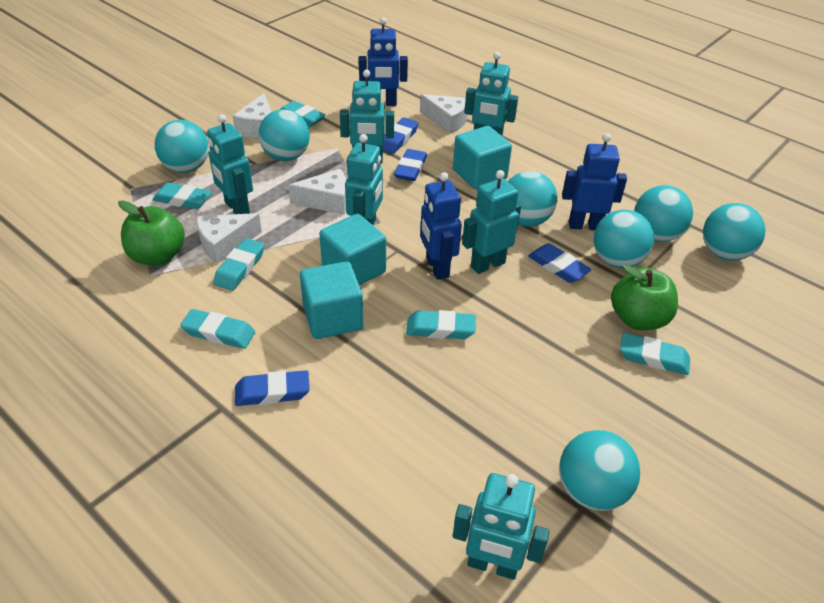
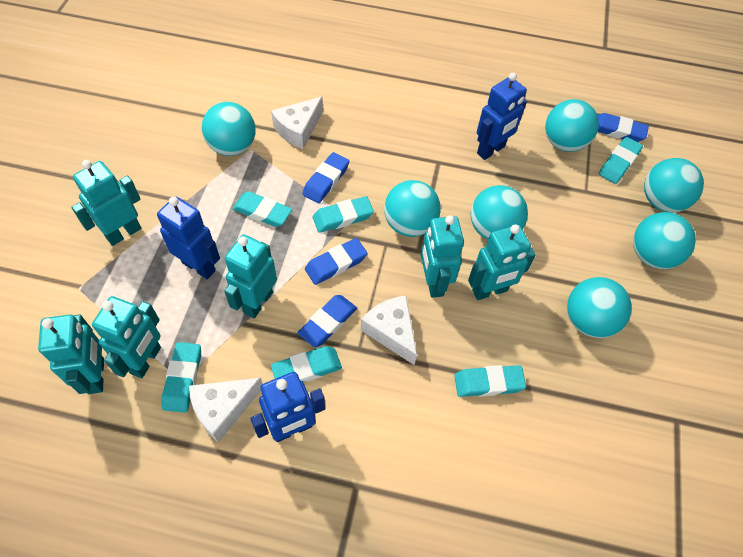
green apple: 2 -> 0
turquoise cube: 3 -> 0
white cheese: 4 -> 3

